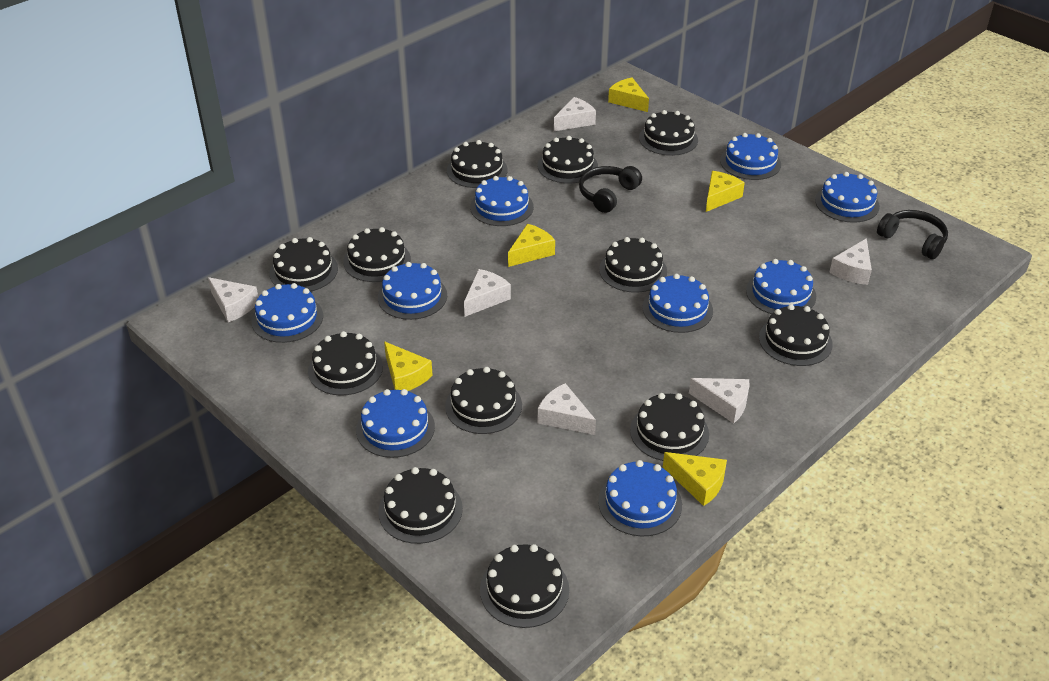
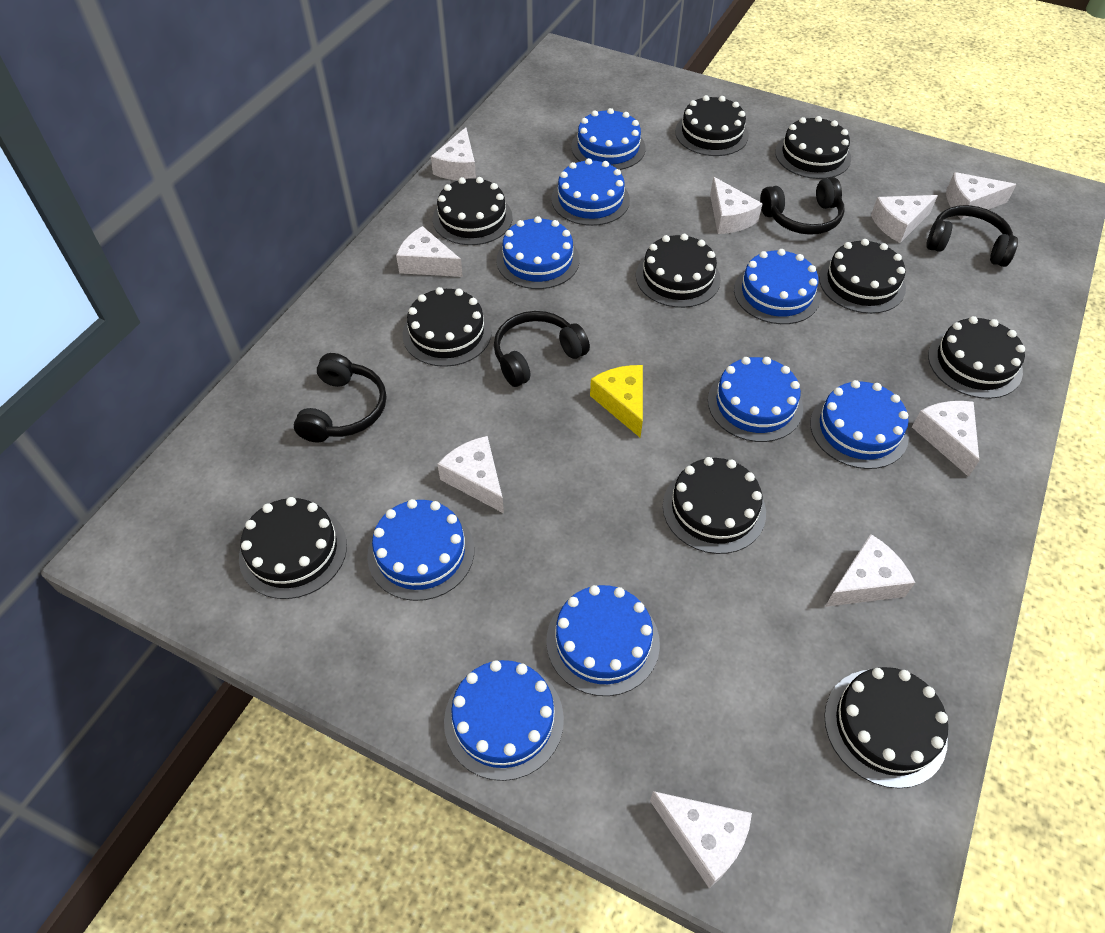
black cake: 12 -> 10
black headphones: 2 -> 4
white cheese: 6 -> 9
yellow cheese: 5 -> 1

